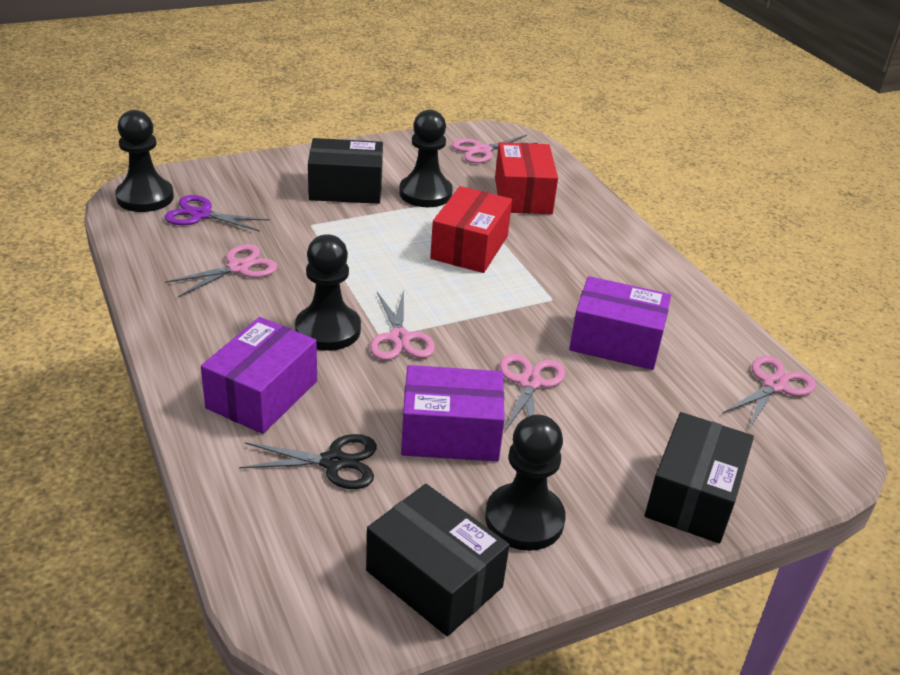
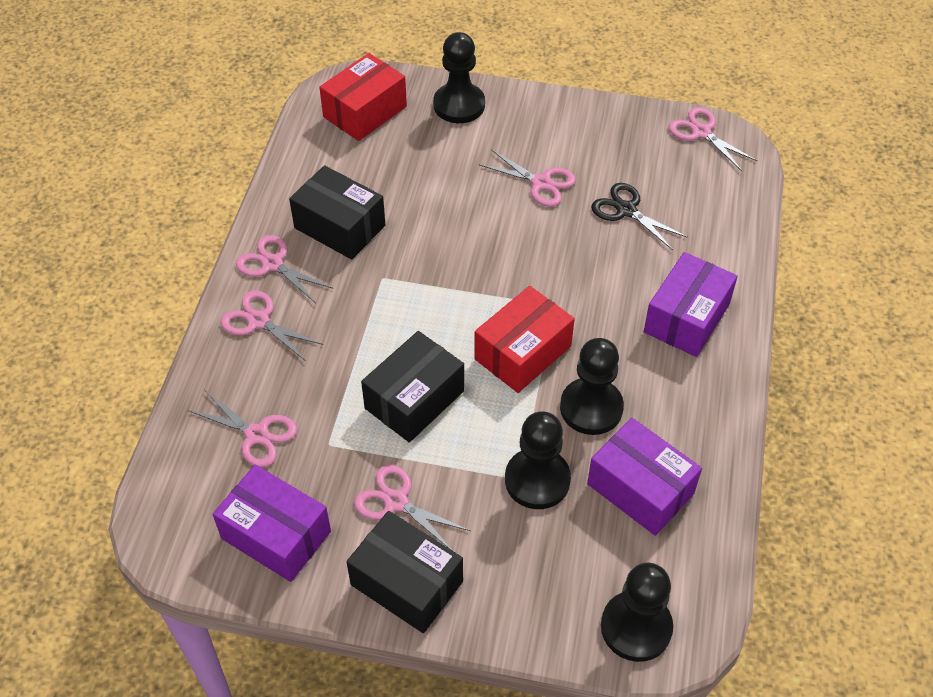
pink scissors: 5 -> 6
purple scissors: 1 -> 0

